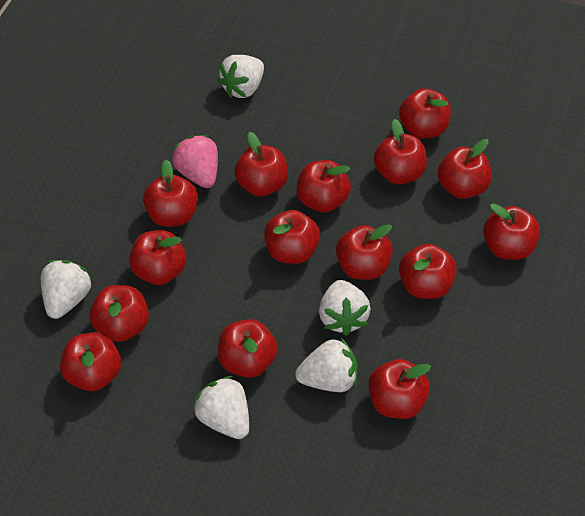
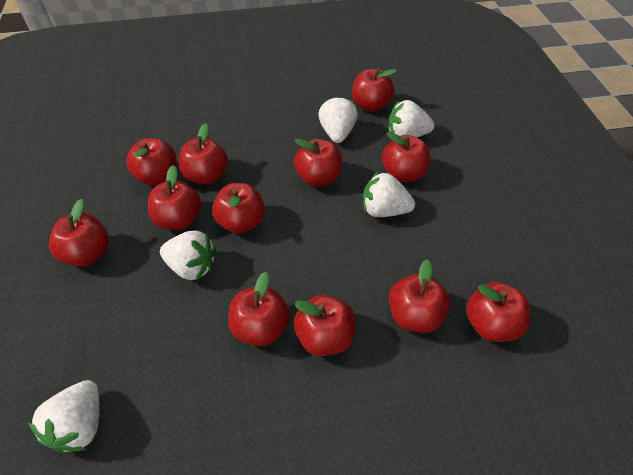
pink strawberry: 1 -> 0
red apple: 15 -> 12

